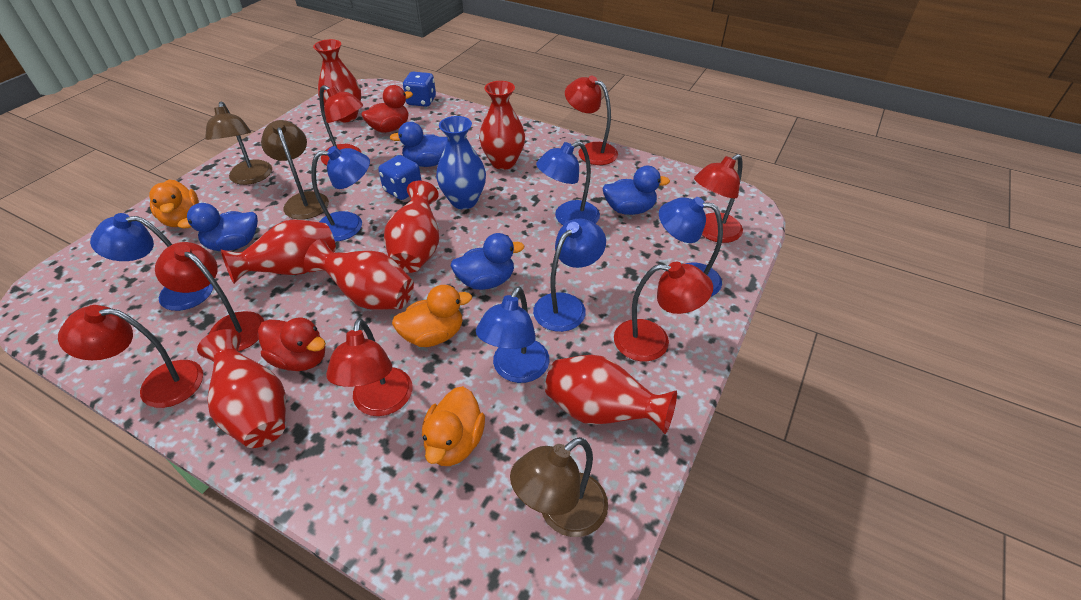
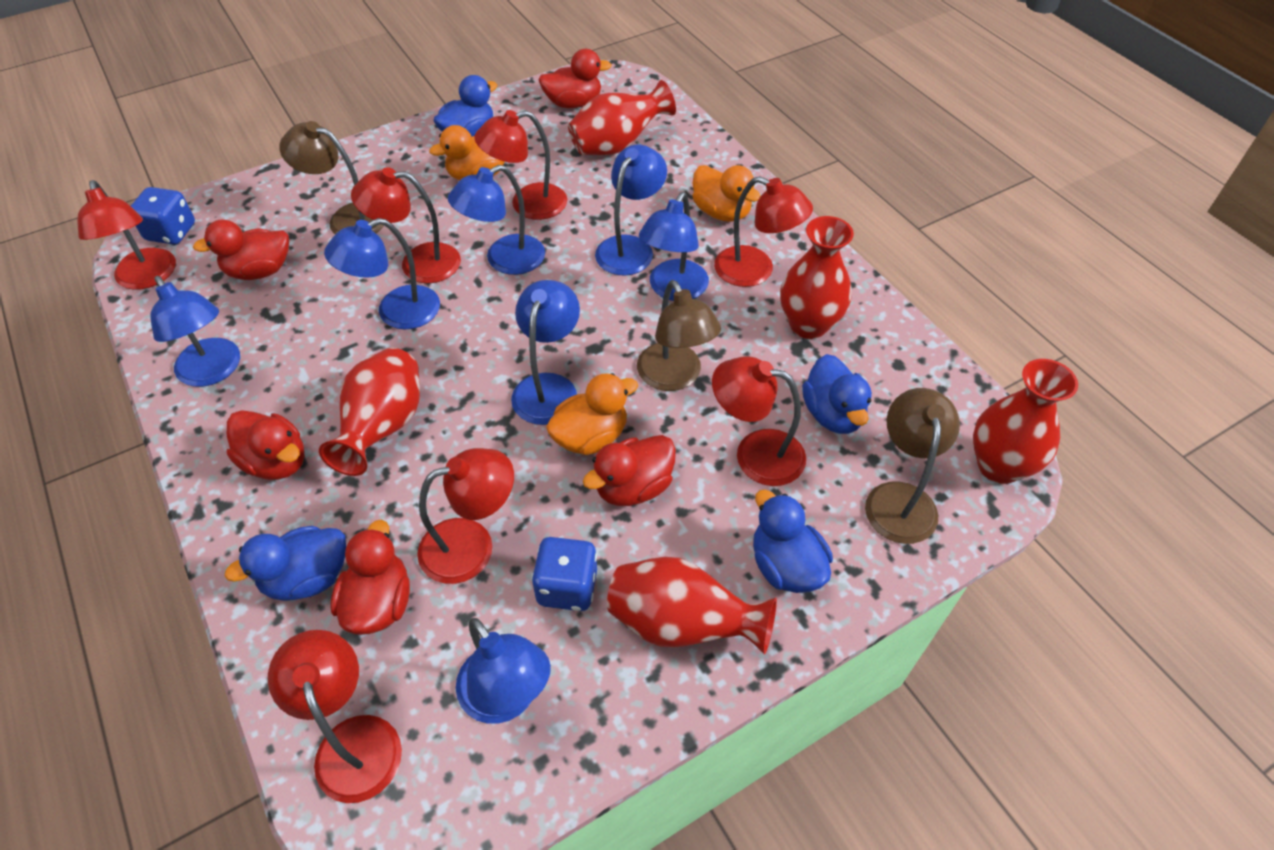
blue lamp: 6 -> 7
blue vase: 1 -> 0
red duck: 2 -> 5
red vase: 7 -> 5

